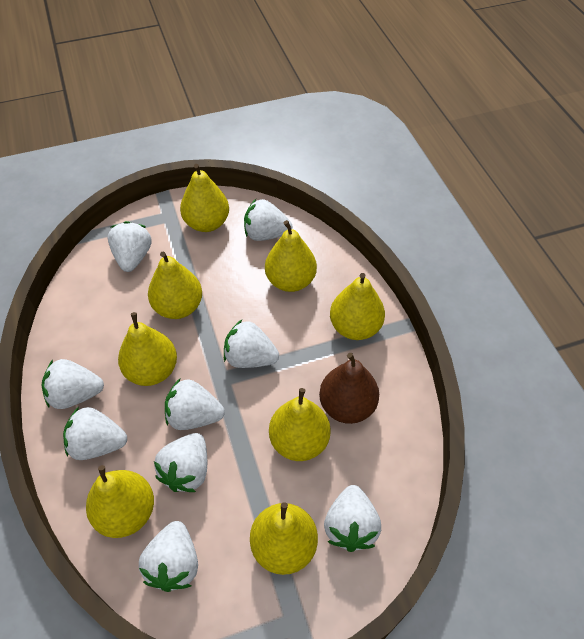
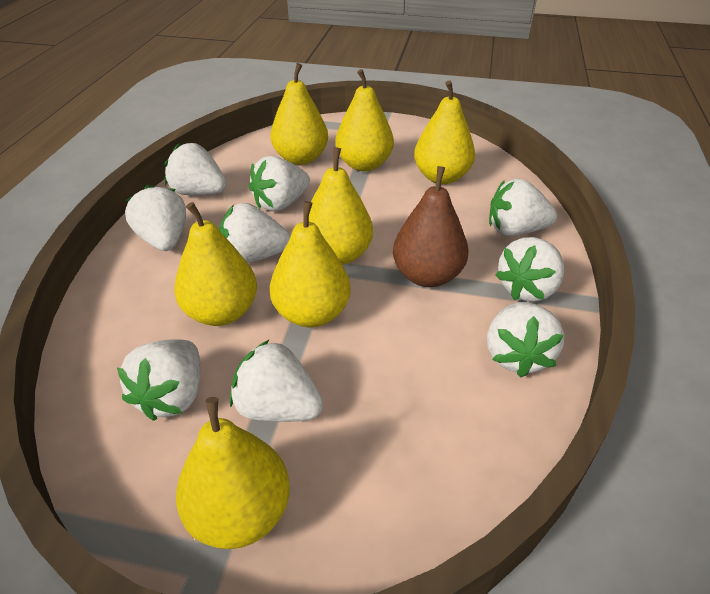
yellow pear: 8 -> 7

